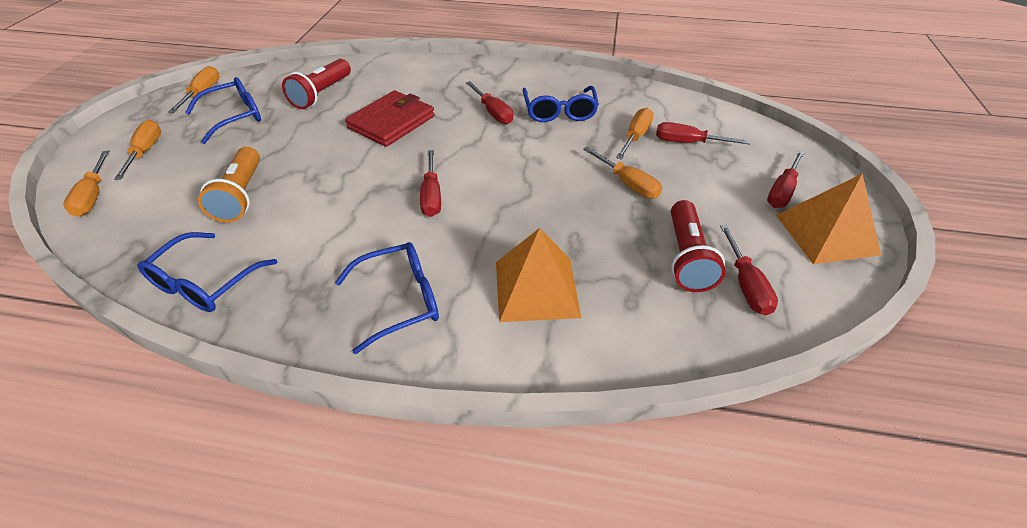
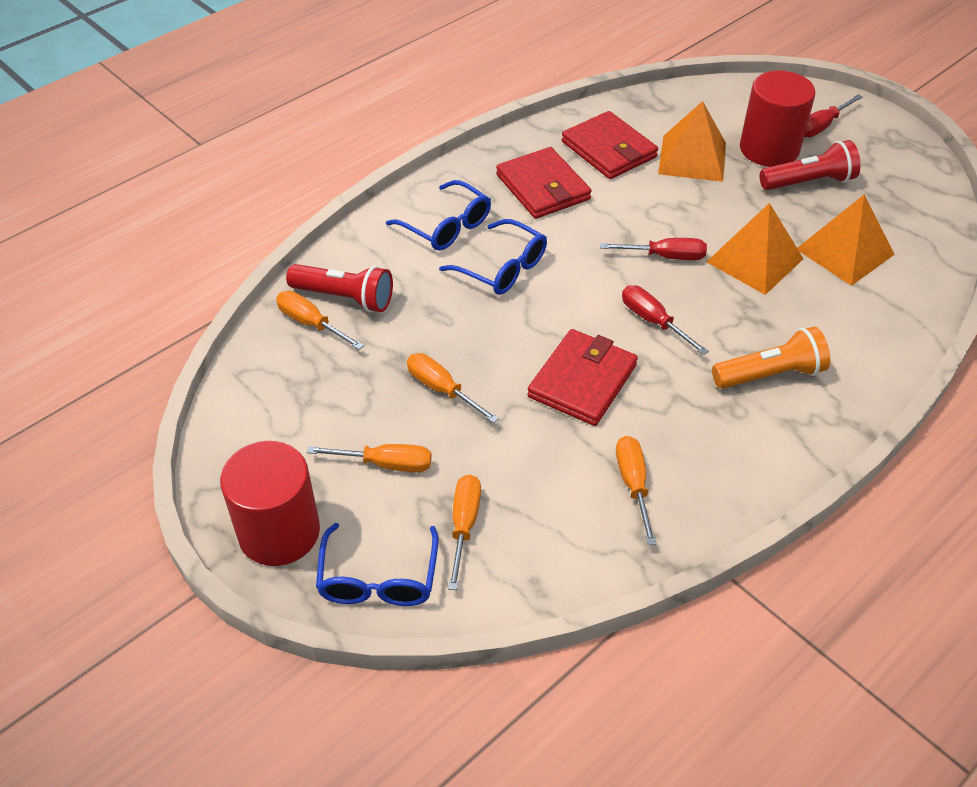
blue glasses: 4 -> 3
orange pyramid: 2 -> 3
red cylinder: 0 -> 2
red screwdriver: 5 -> 3
red wallet: 1 -> 3

